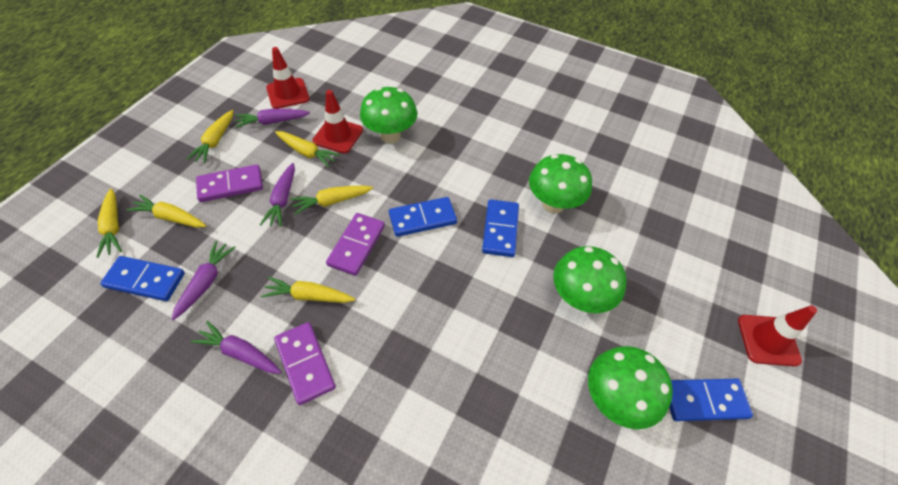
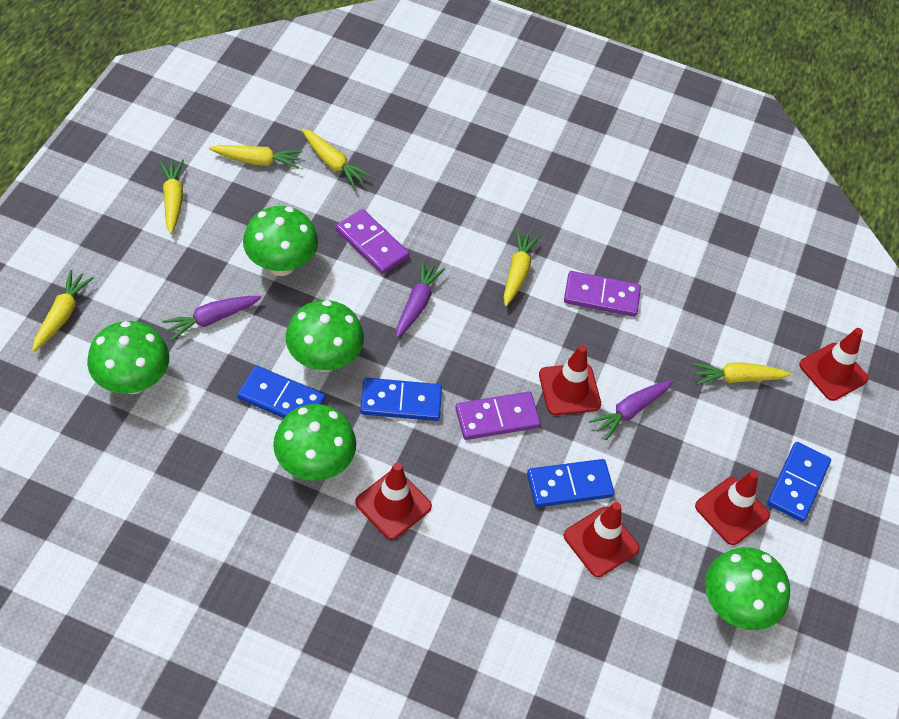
green mushroom: 4 -> 5
purple carrot: 4 -> 3
red traffic cone: 3 -> 5

